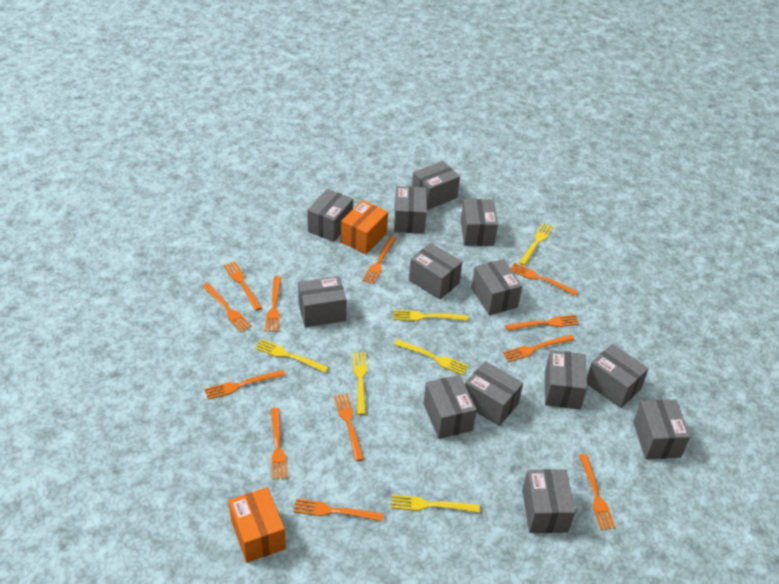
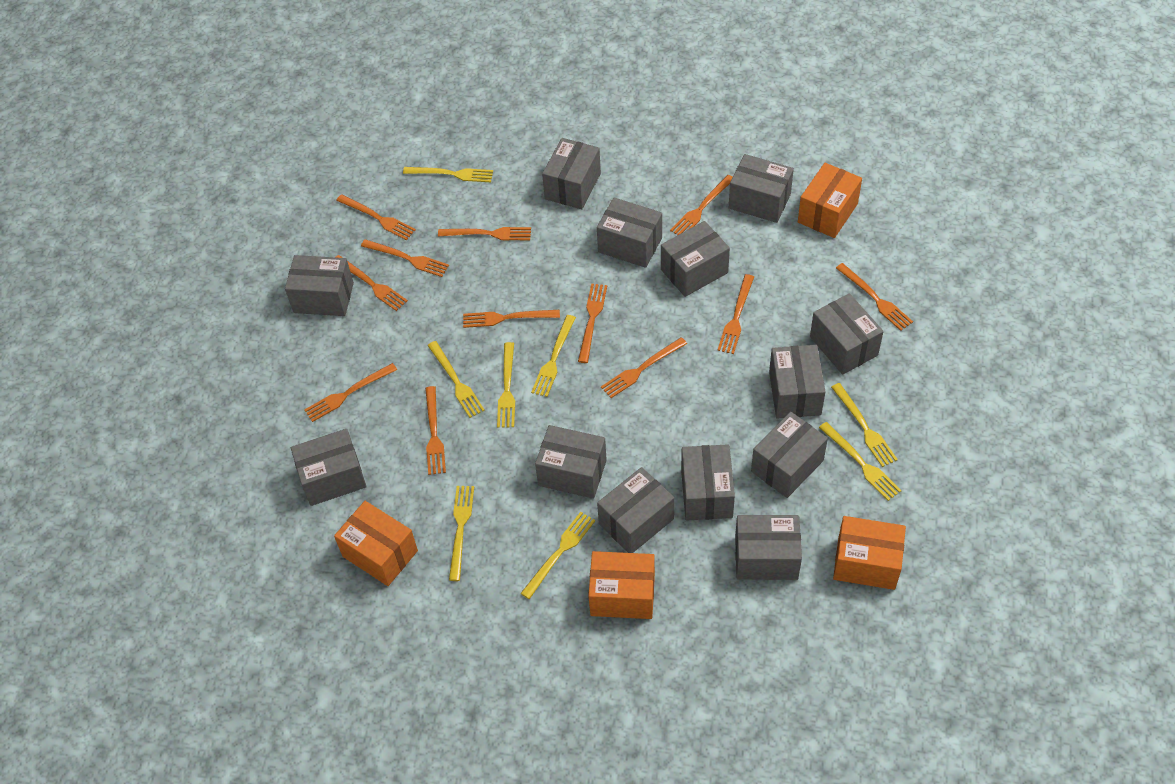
orange box: 2 -> 4
yellow fork: 6 -> 8

